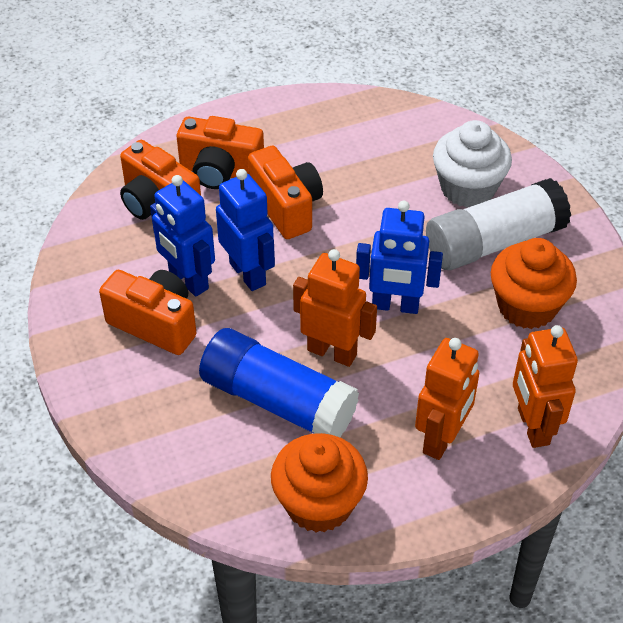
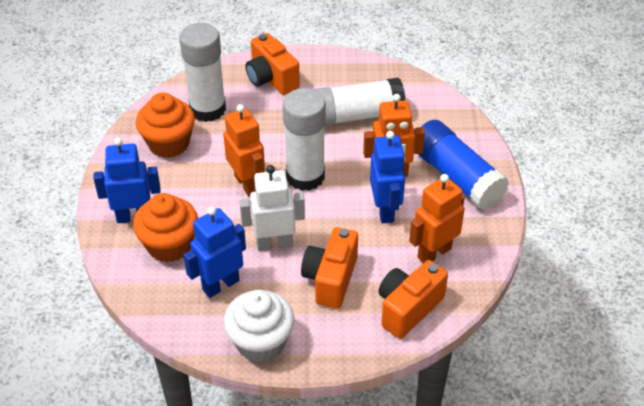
orange camera: 4 -> 3
white glue stick: 1 -> 3
white robot: 0 -> 1

